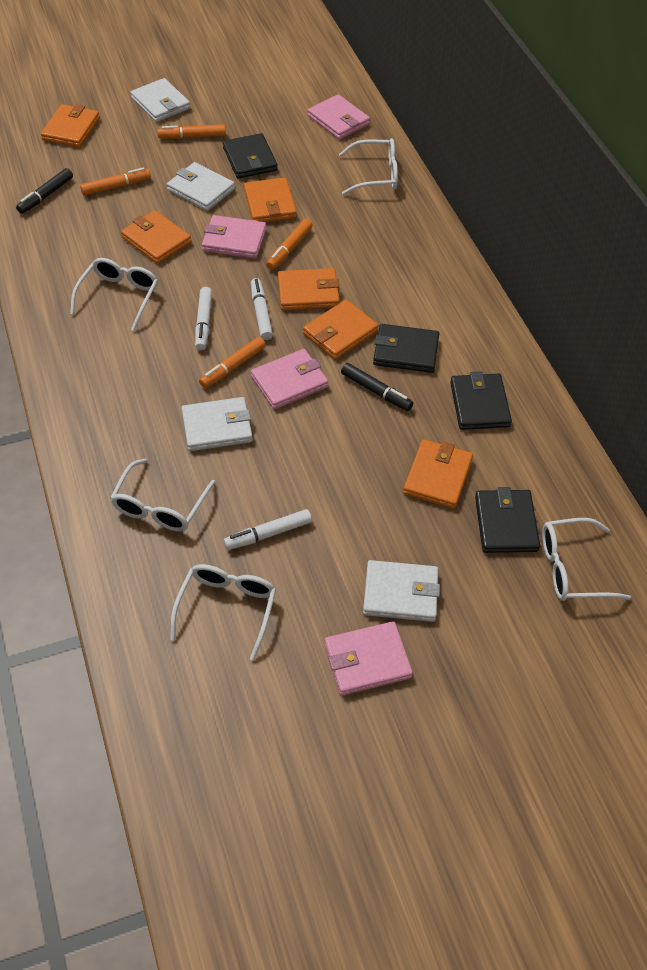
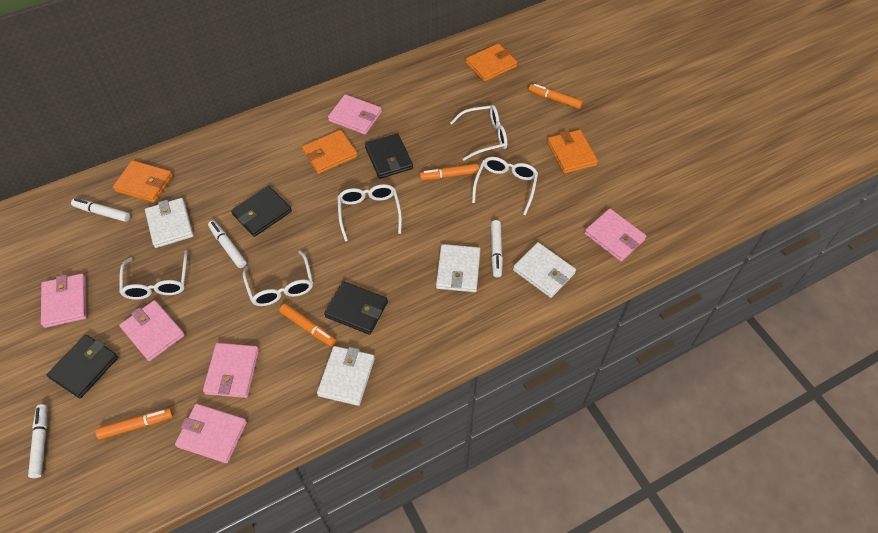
black marker: 2 -> 0
orange wallet: 6 -> 4
pink wallet: 4 -> 6
white marker: 3 -> 4

